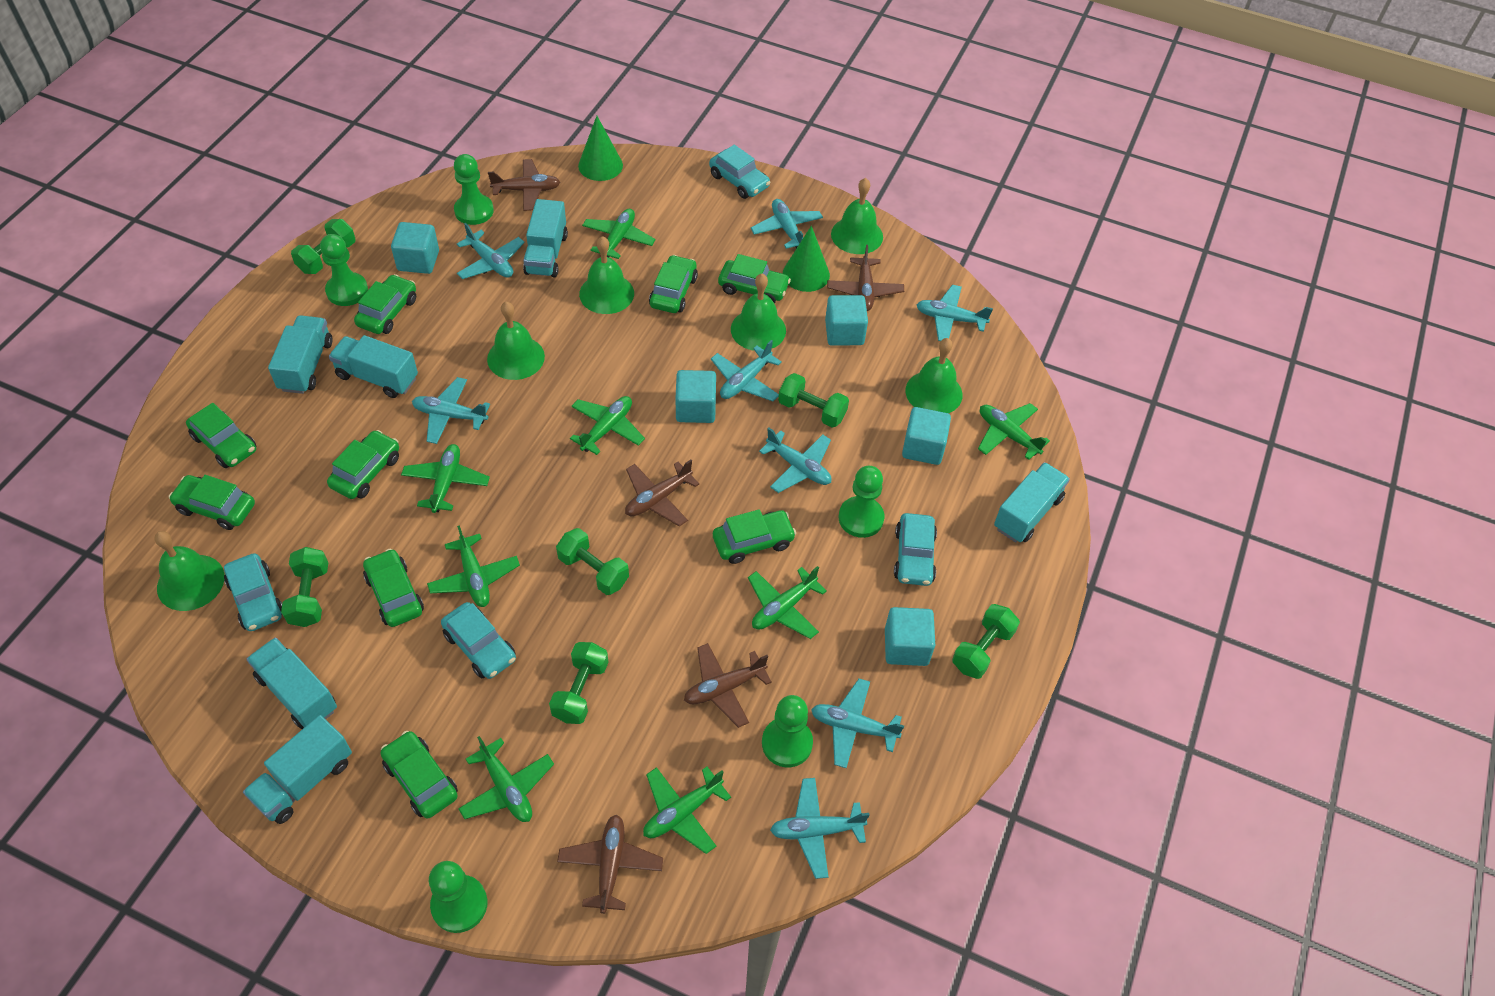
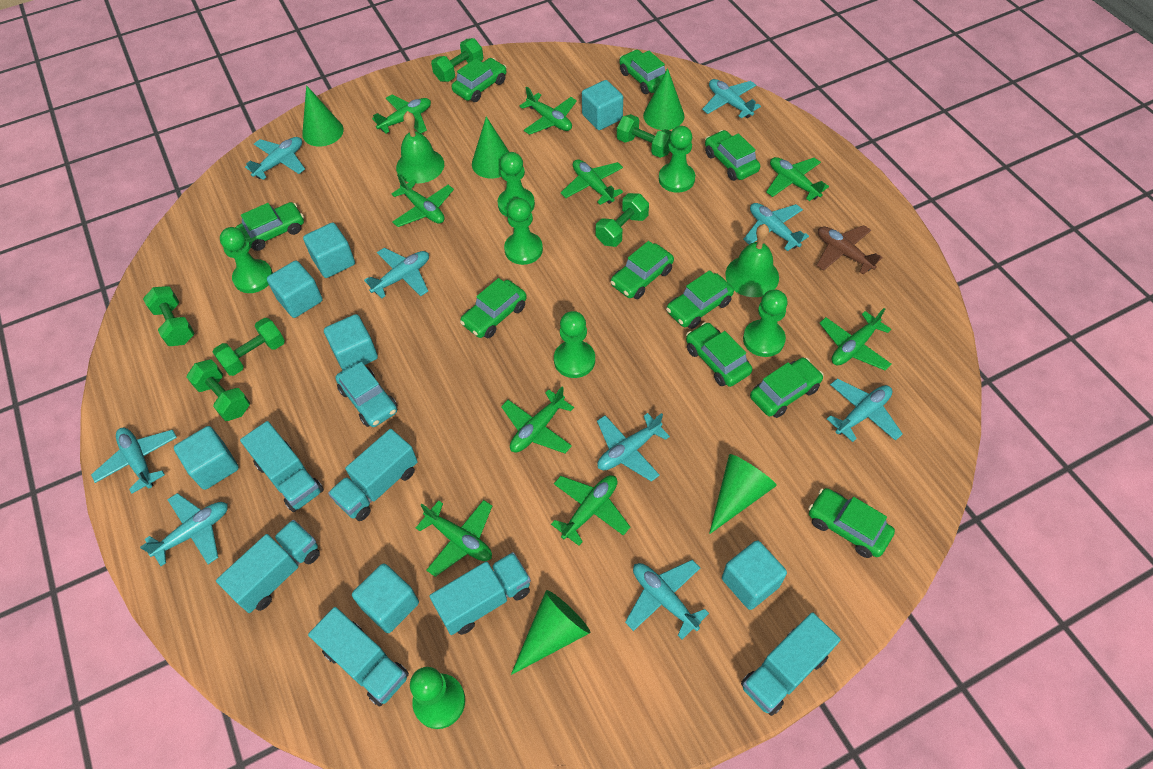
brown plane: 5 -> 1
green bell: 6 -> 2
green car: 9 -> 10
green cone: 2 -> 5
green pawn: 5 -> 7
green plane: 8 -> 9
turquoise car: 4 -> 1
turquoise cube: 5 -> 7
turquoise plane: 8 -> 9

